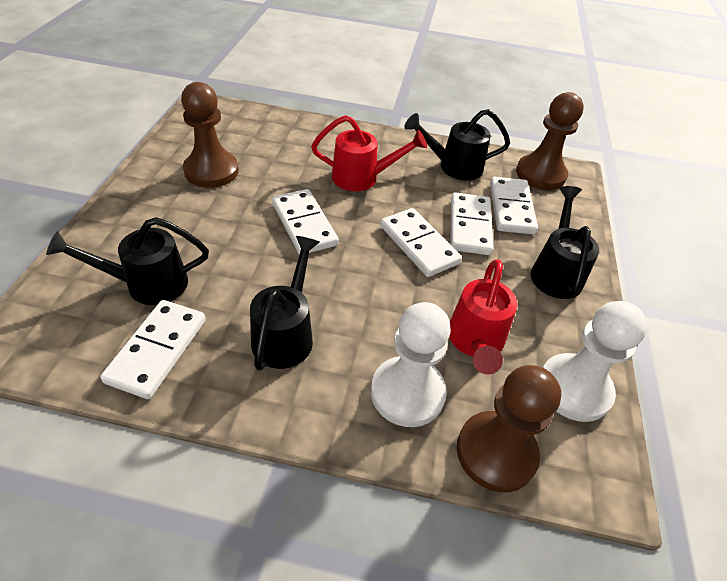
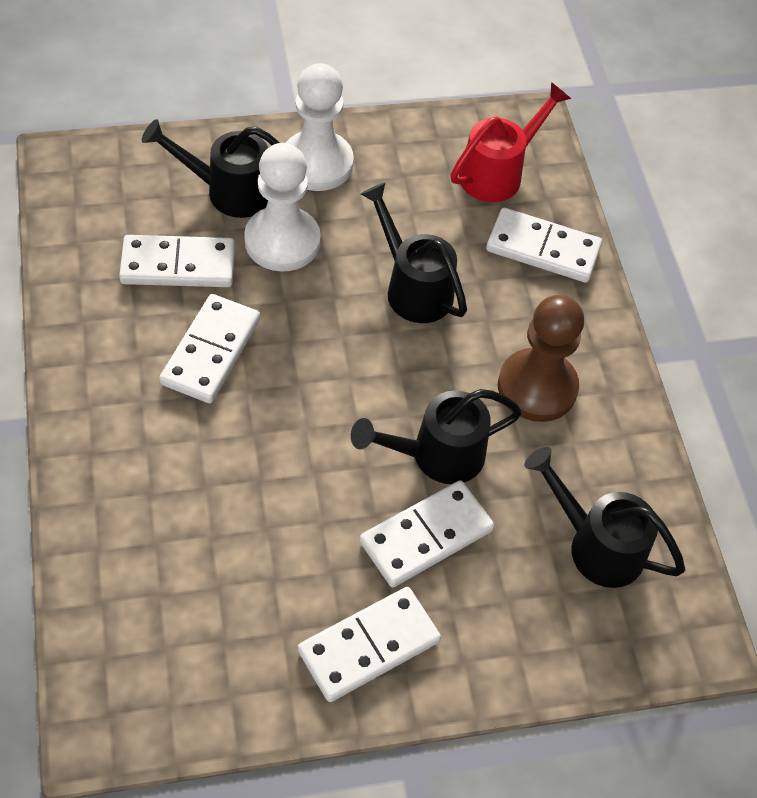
brown pawn: 3 -> 1
red watering can: 2 -> 1

